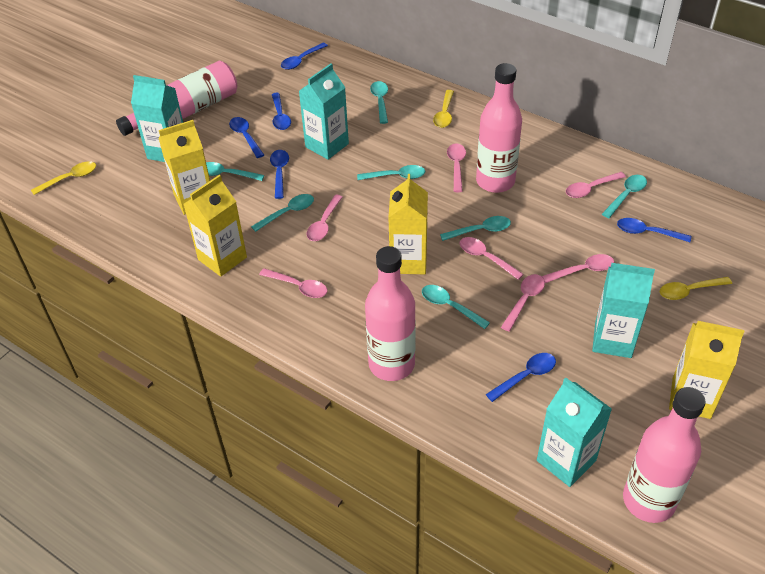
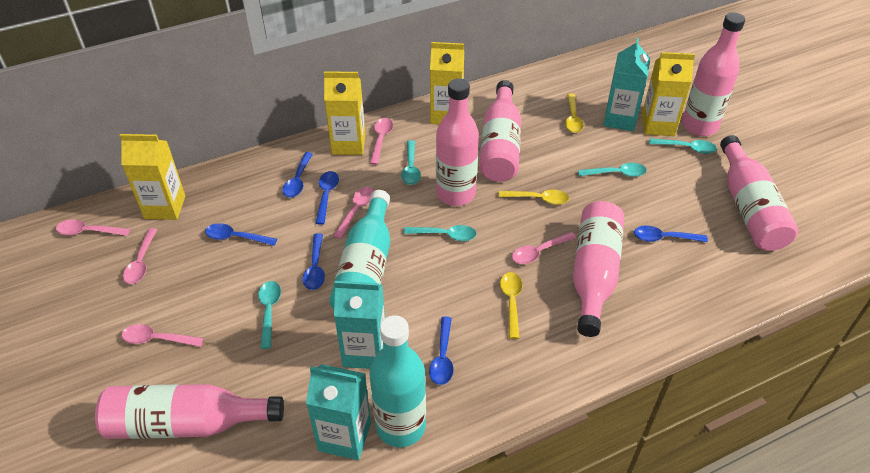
pink bottle: 4 -> 6
pink spoon: 7 -> 6
turquoise bottle: 0 -> 2
turquoise carton: 4 -> 3
turquoise spoon: 7 -> 5

